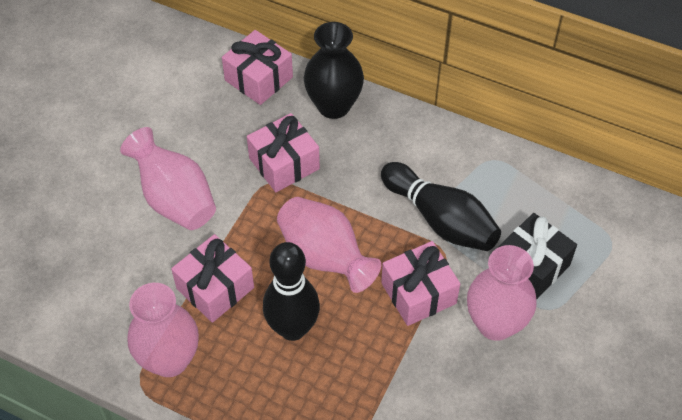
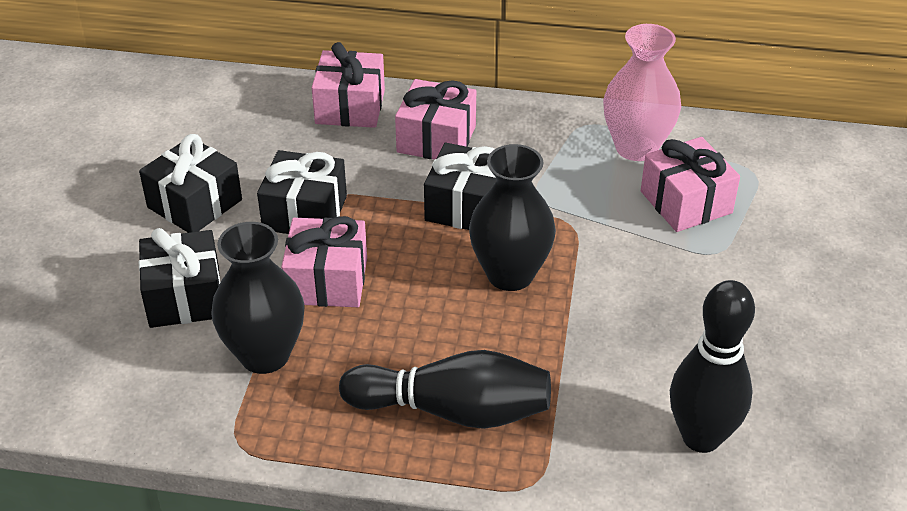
black gift: 1 -> 4
black vase: 1 -> 2
pink vase: 4 -> 1

